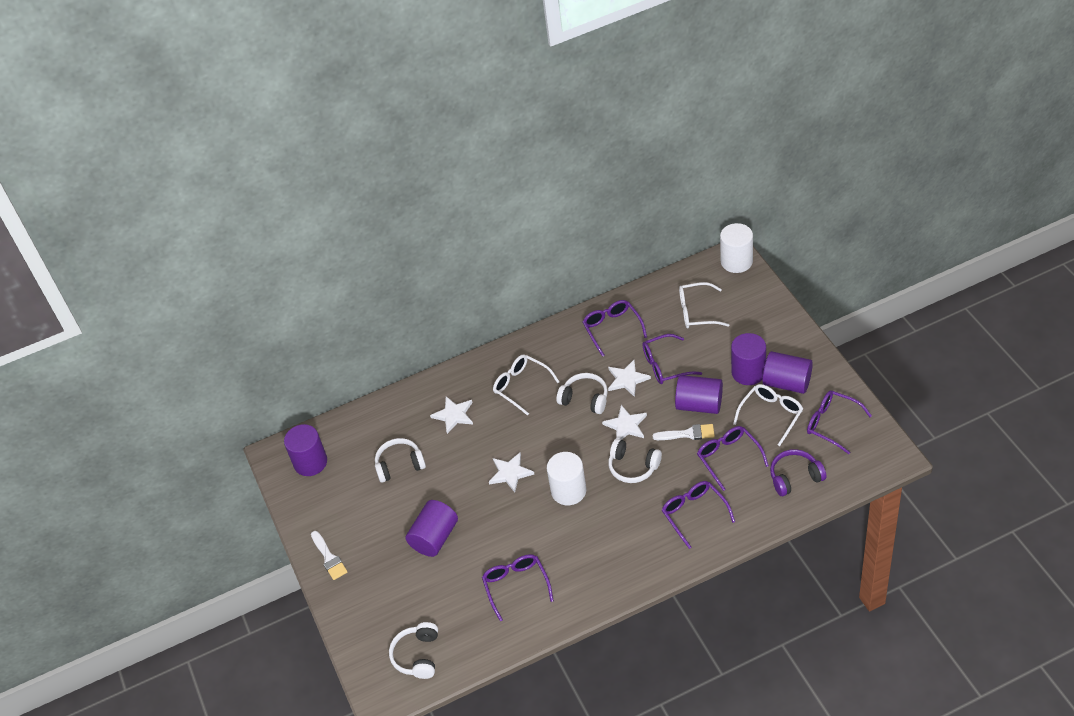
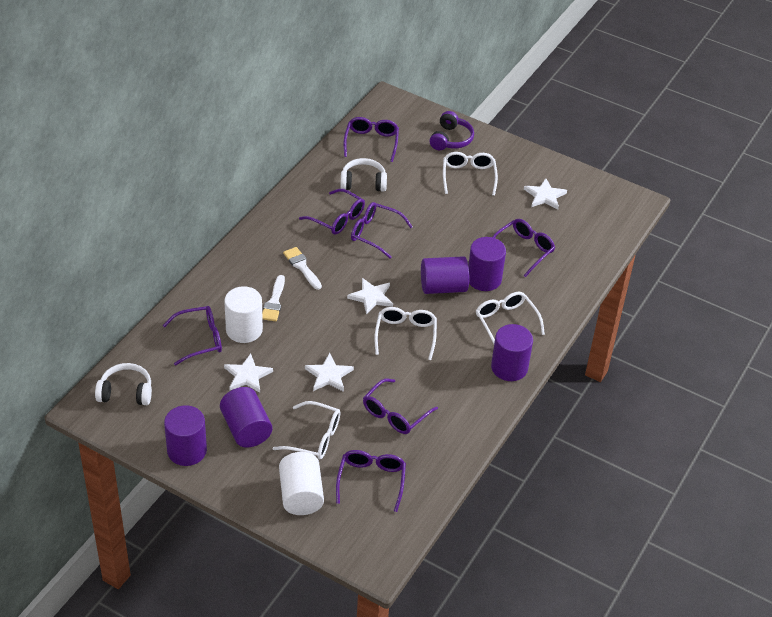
purple glasses: 6 -> 7
white glasses: 3 -> 4
white headphones: 4 -> 2

